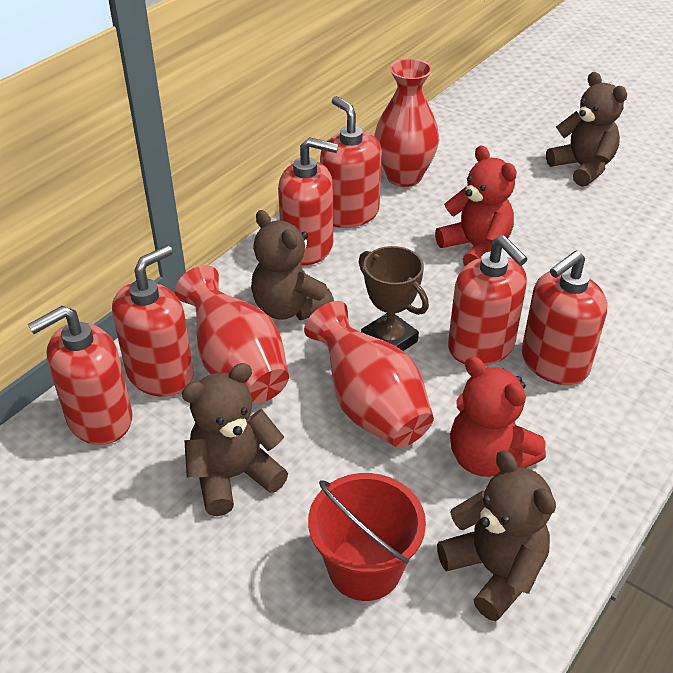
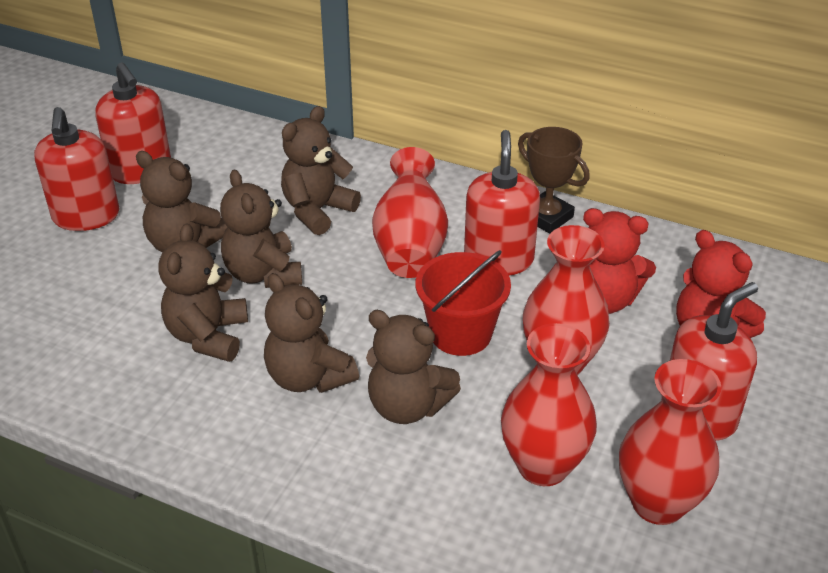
brown teddy bear: 4 -> 6
red soap dispenser: 6 -> 4
red vase: 3 -> 4

